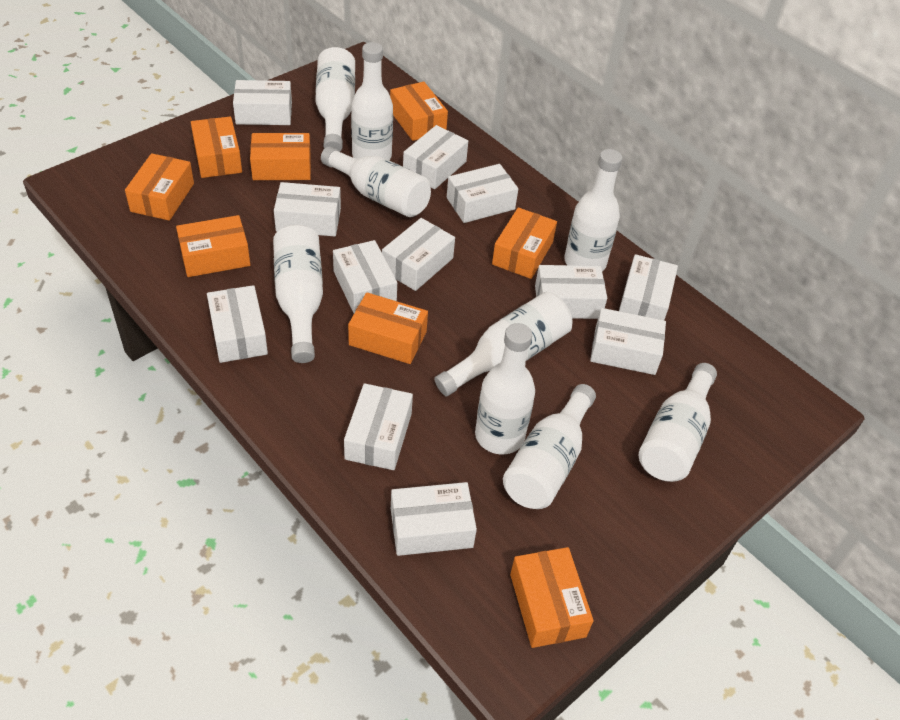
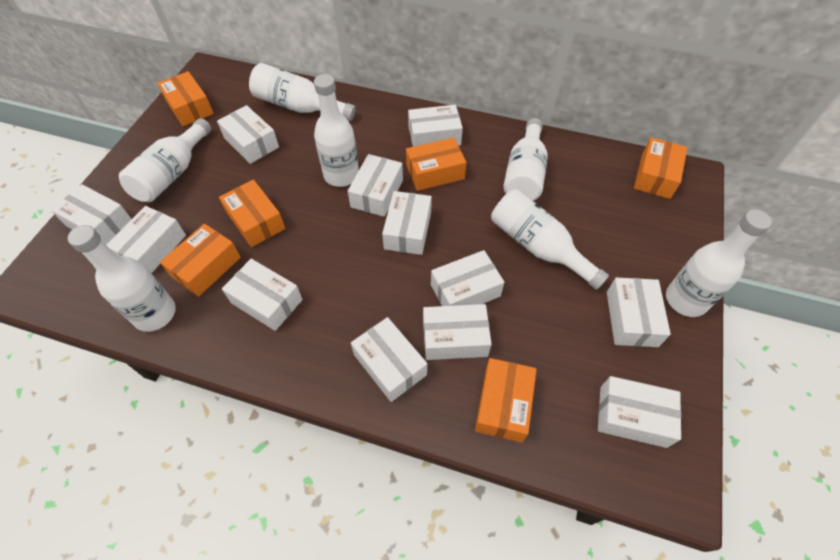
orange box: 8 -> 6
white bottle: 9 -> 7

